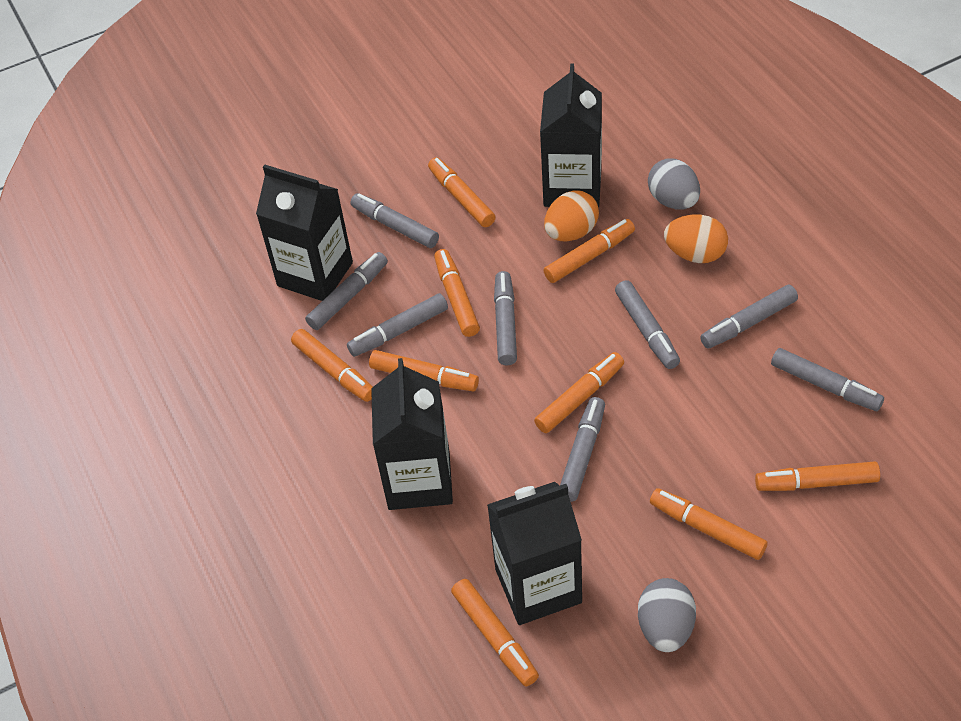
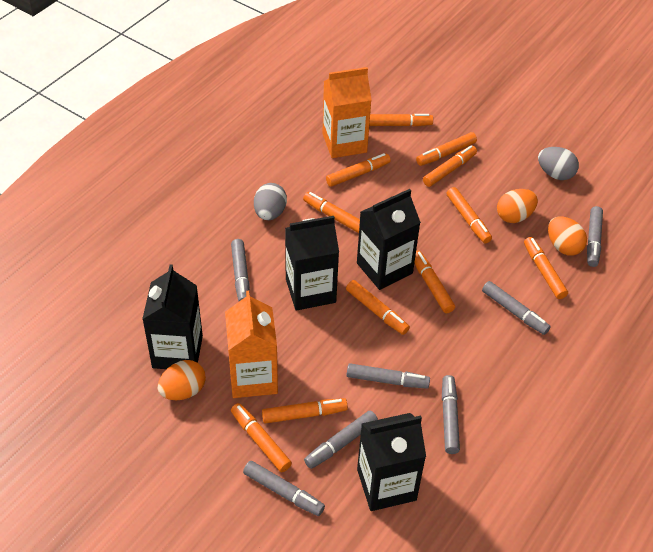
grey marker: 8 -> 7
orange carton: 0 -> 2
orange egg: 2 -> 3
orange marker: 9 -> 11

